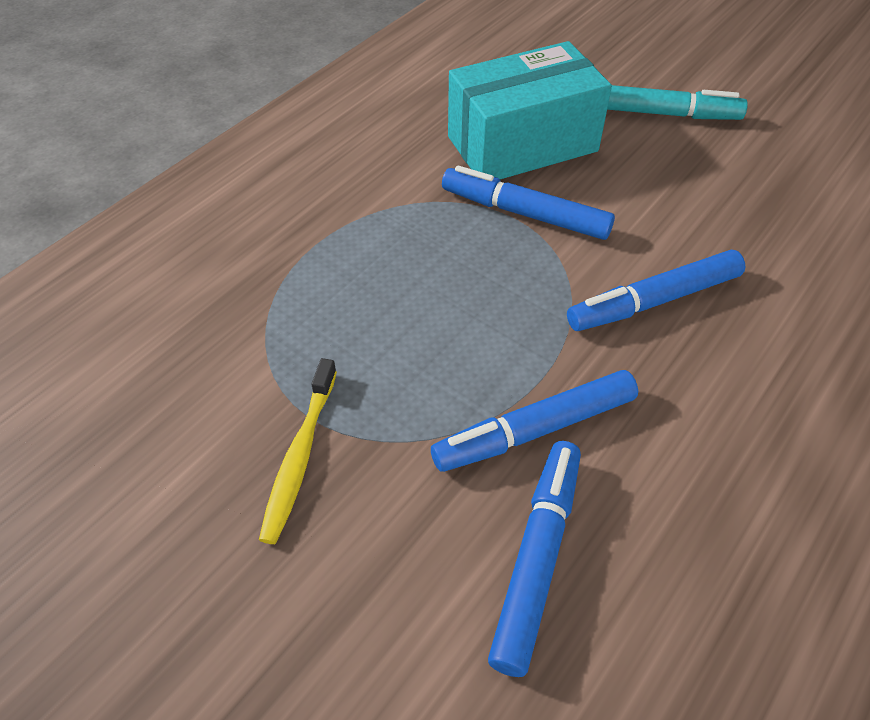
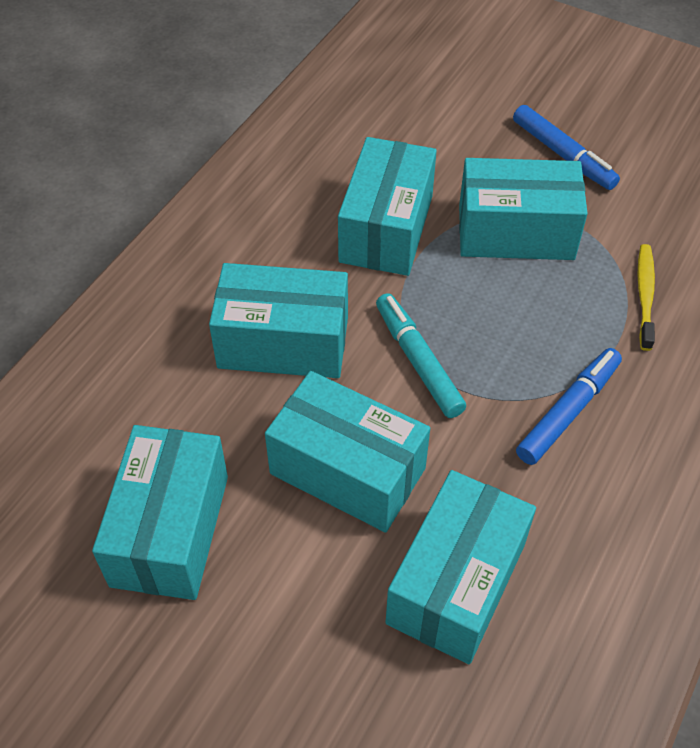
blue marker: 4 -> 2
turquoise box: 1 -> 6

